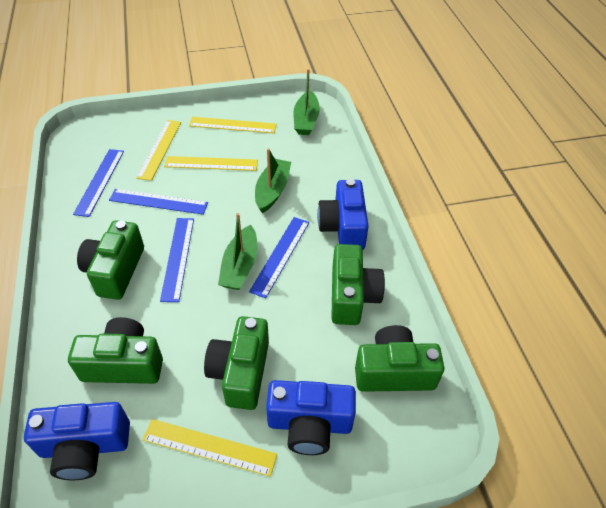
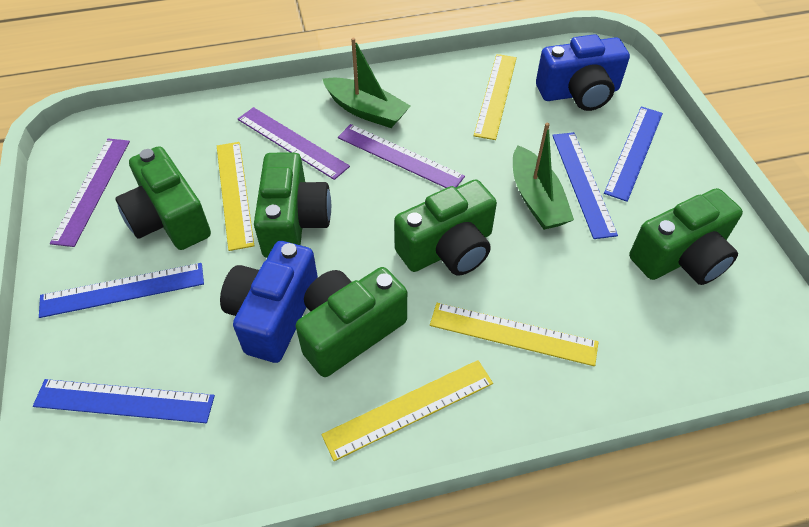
blue camera: 3 -> 2
green boat: 3 -> 2
purple ruler: 0 -> 3

